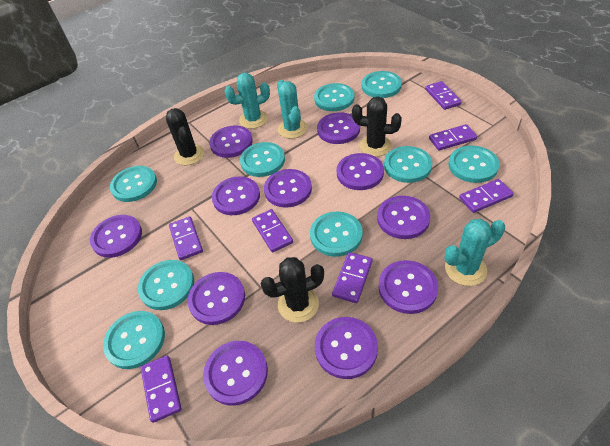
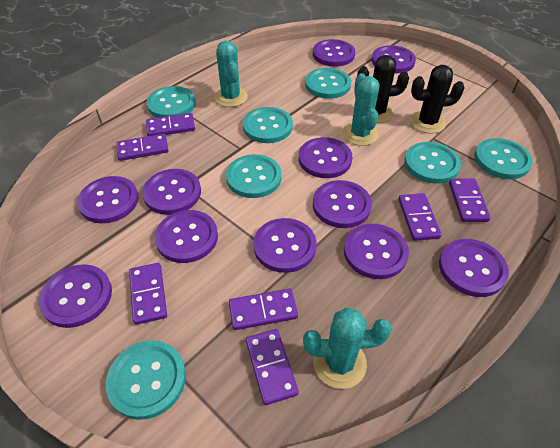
black cactus: 3 -> 2
turquoise button: 9 -> 7

